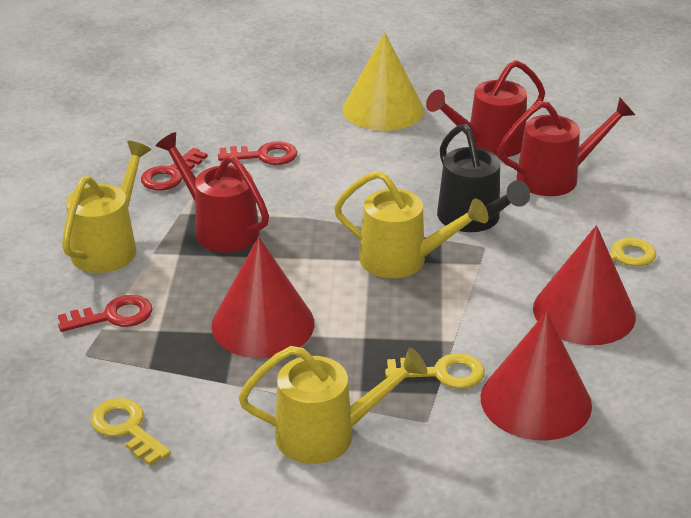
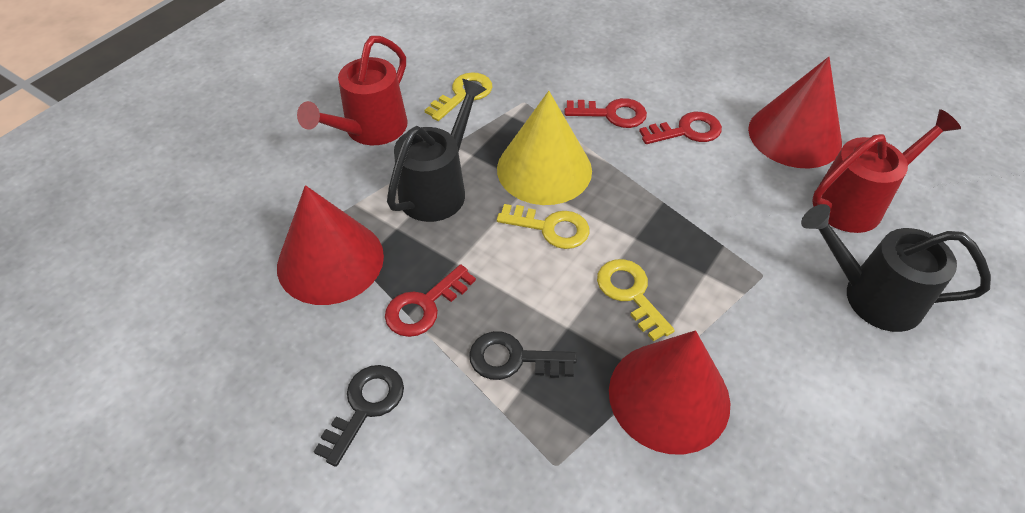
black key: 0 -> 2
black watering can: 1 -> 2
red watering can: 3 -> 2
yellow watering can: 3 -> 0

